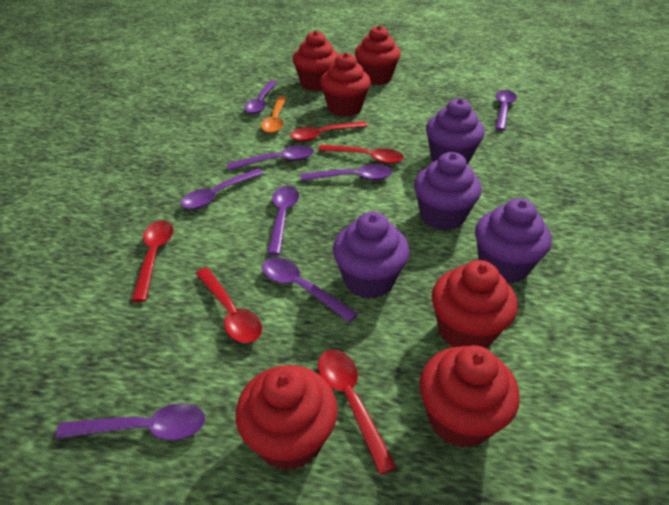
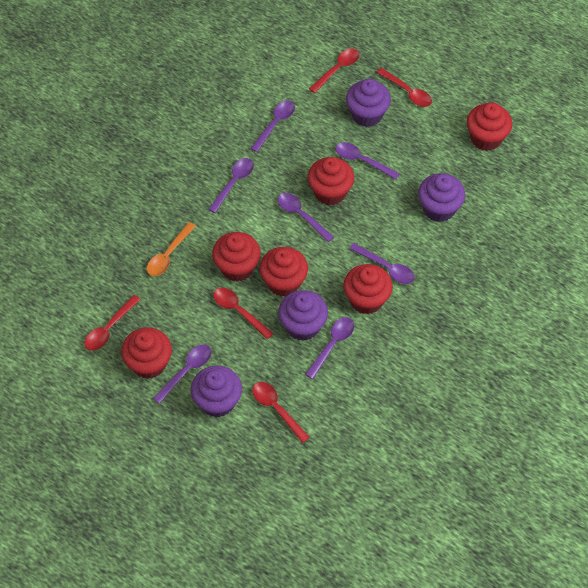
purple spoon: 8 -> 7

